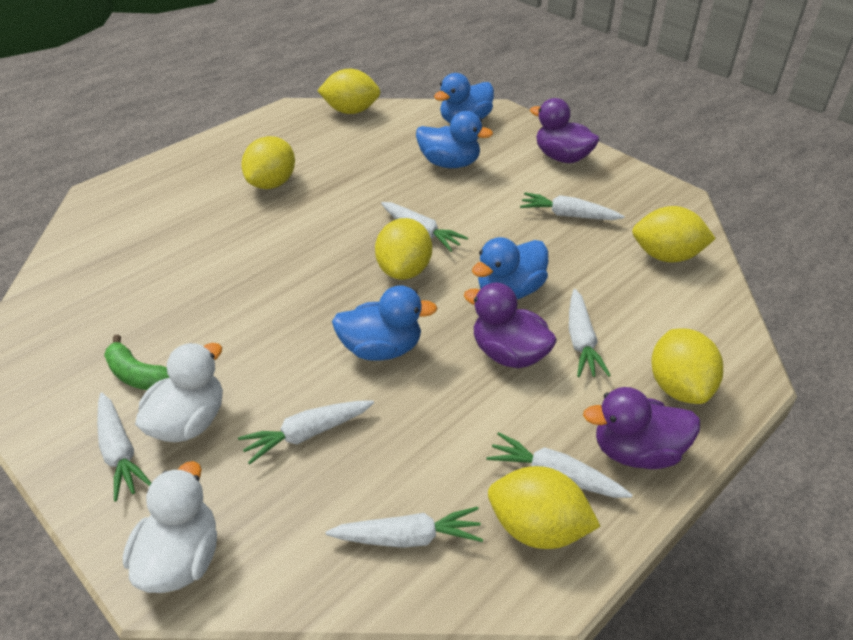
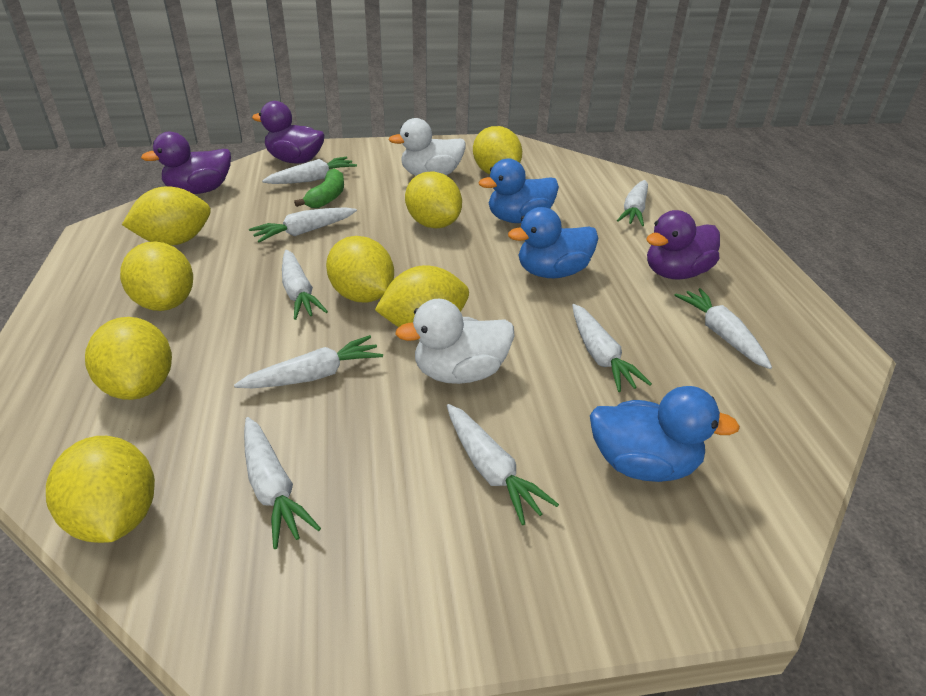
blue duck: 4 -> 3
white carrot: 7 -> 9
yellow lemon: 6 -> 8

